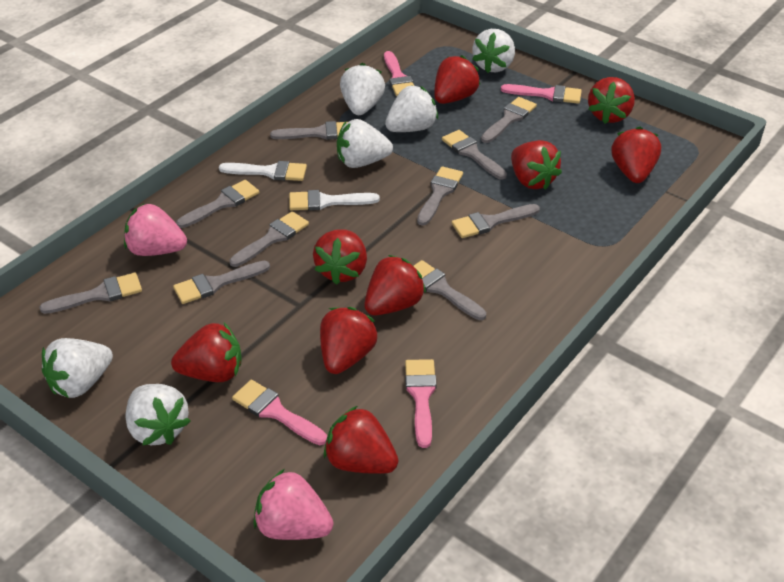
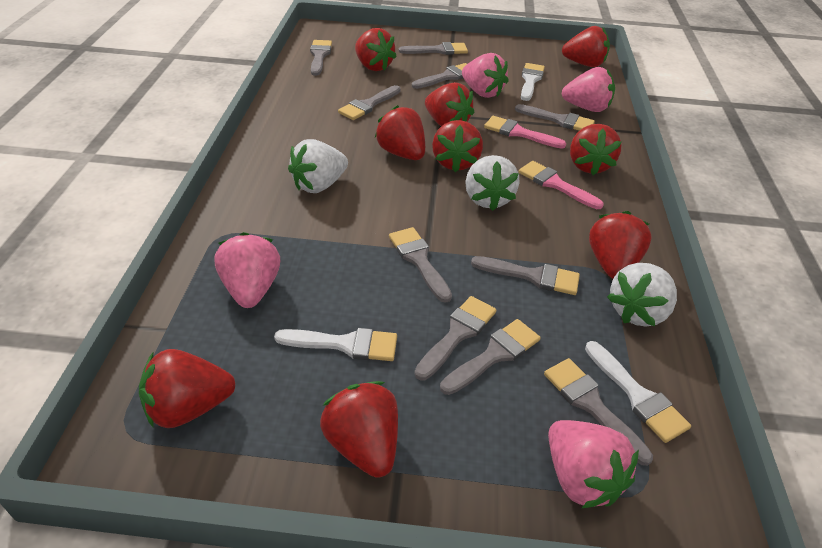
pink brush: 4 -> 2
pink strawberry: 2 -> 4
white brush: 2 -> 3
white strawberry: 6 -> 3

